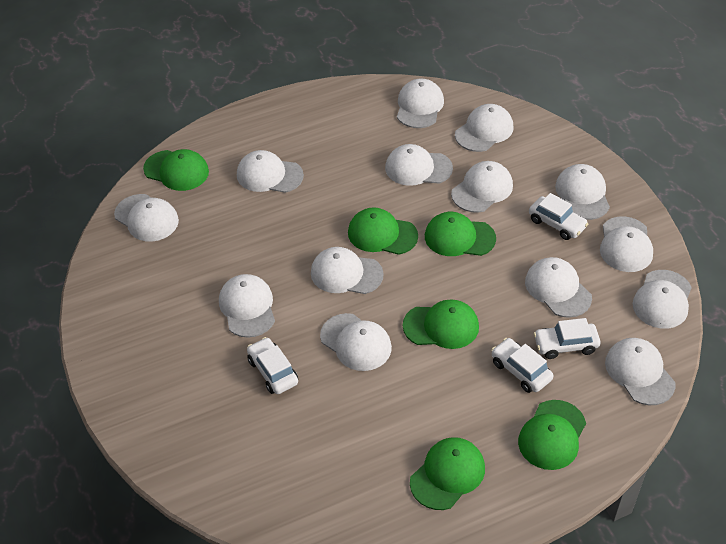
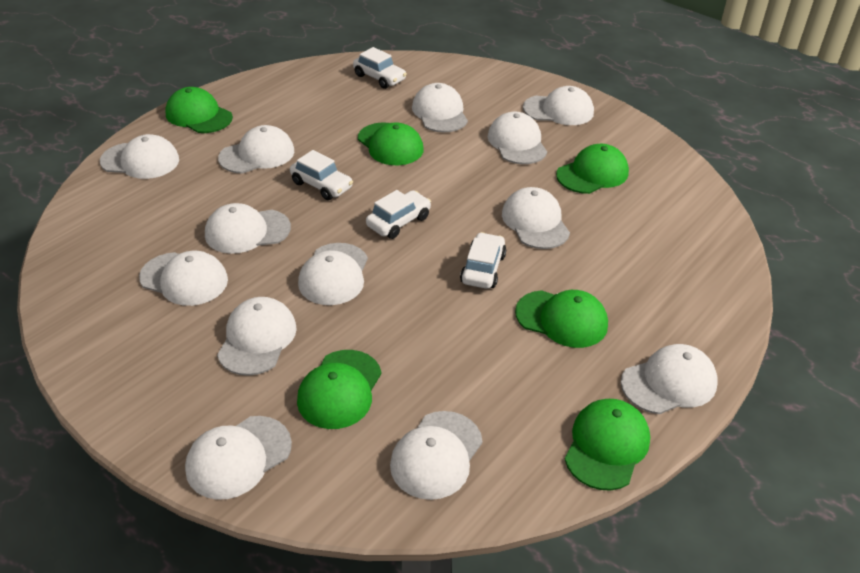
white cap: 14 -> 13

